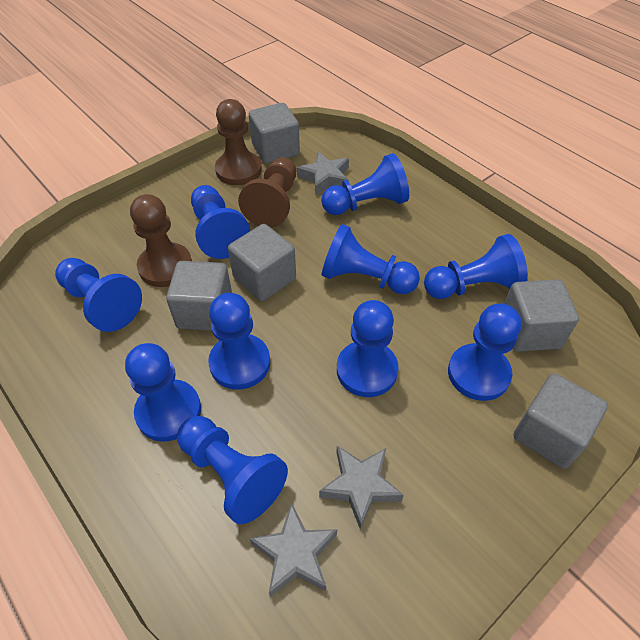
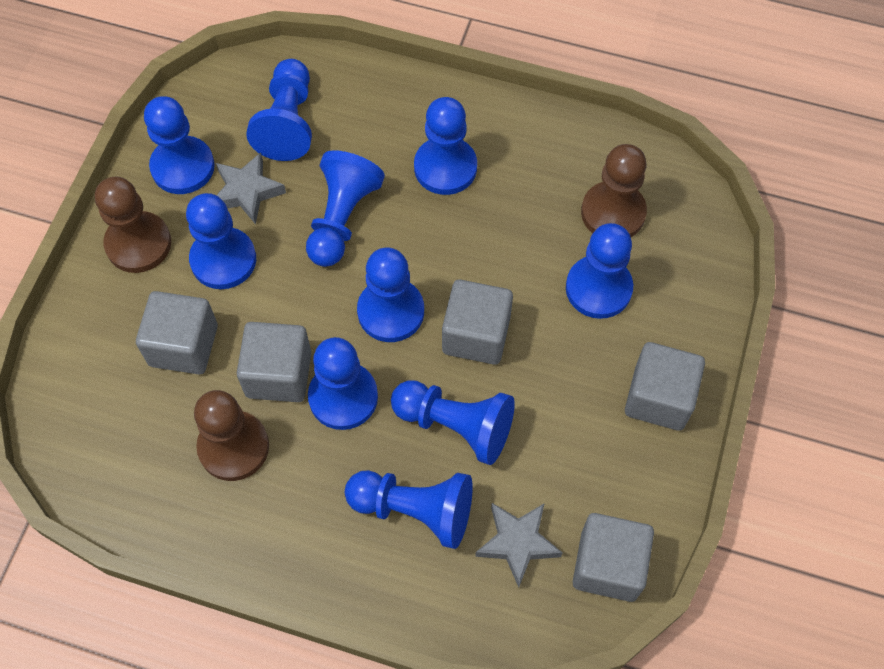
grey star: 3 -> 2

